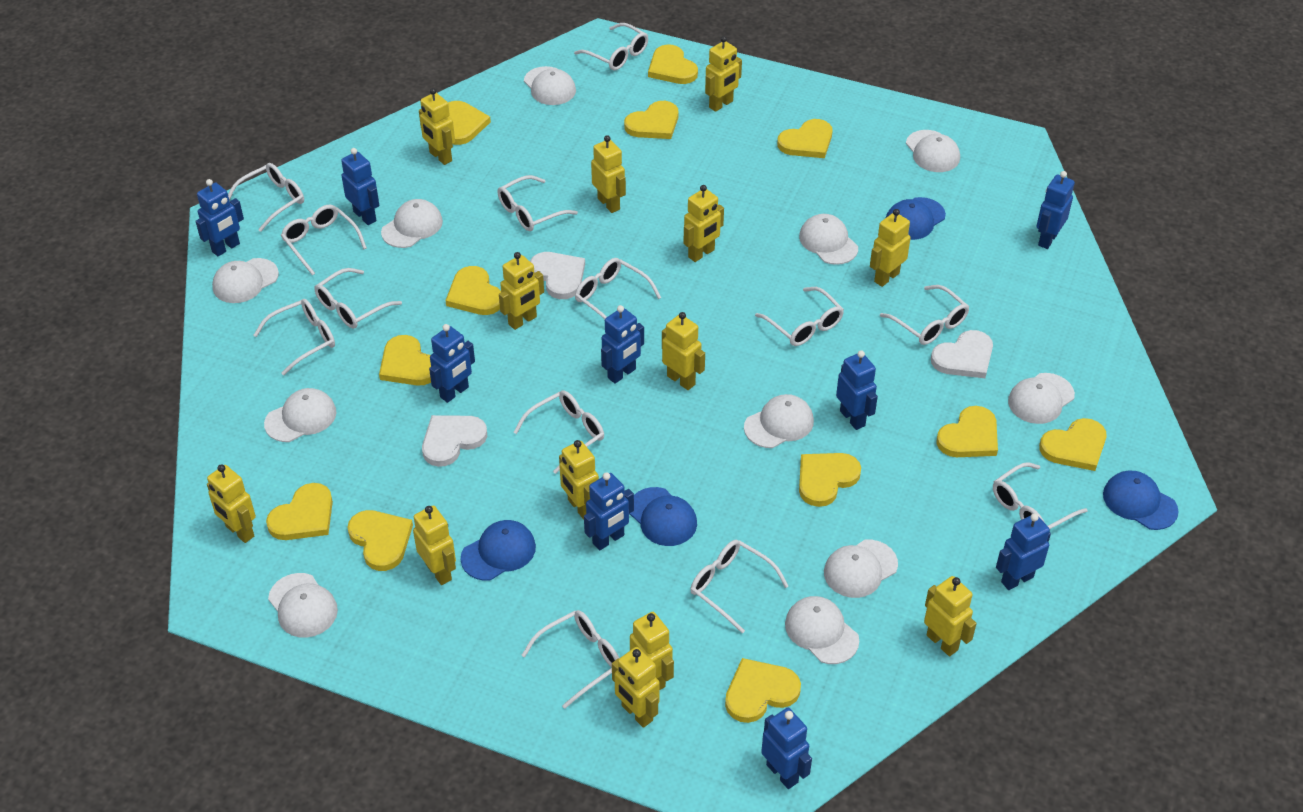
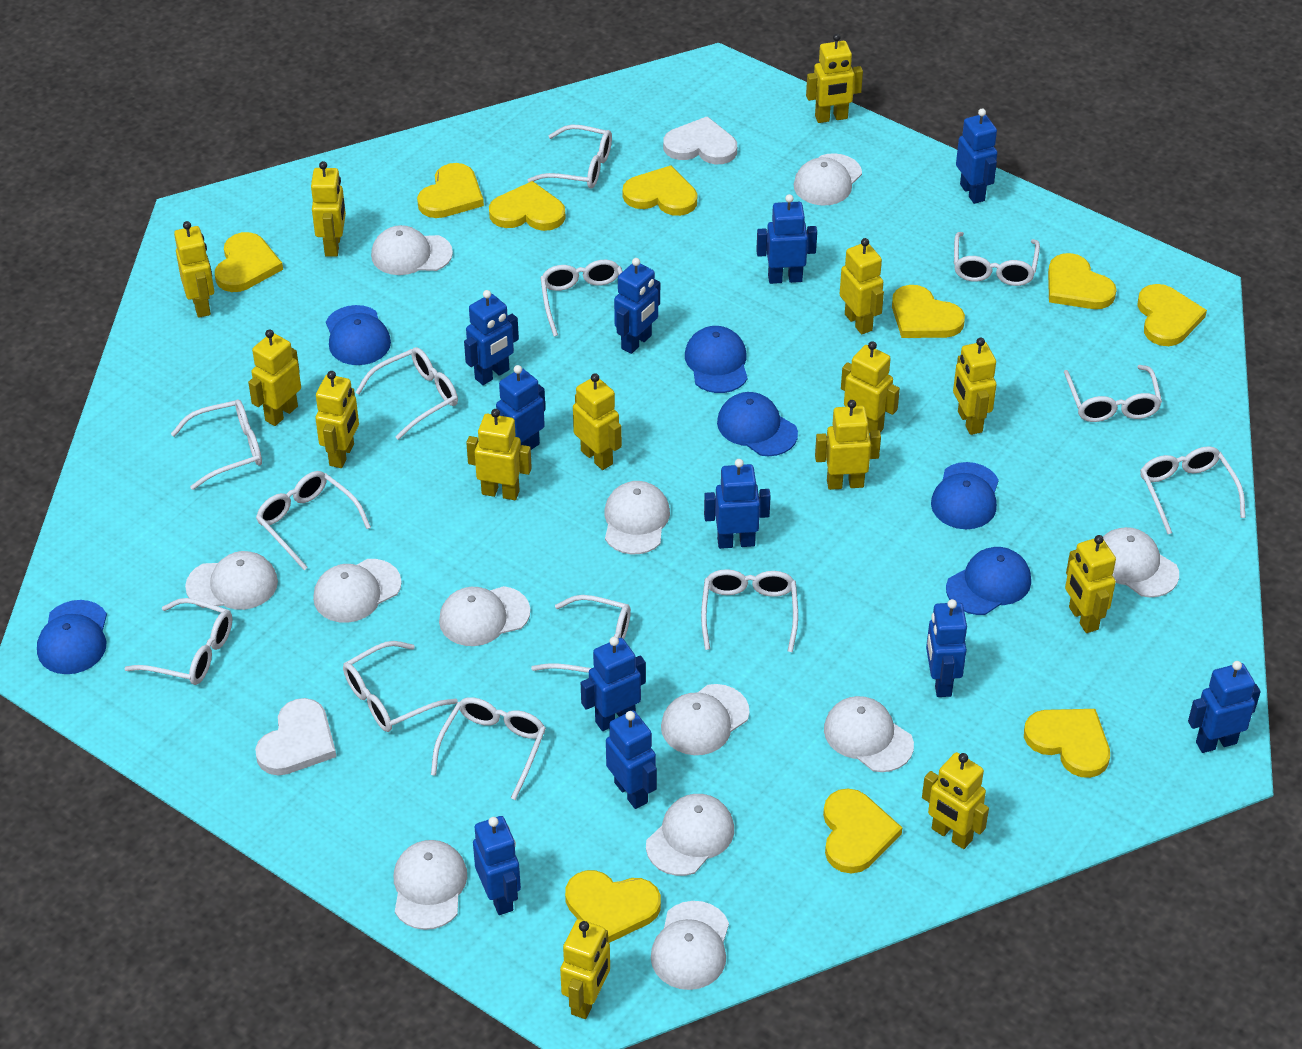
blue cap: 4 -> 6
blue robot: 9 -> 11
white cap: 11 -> 12
white heart: 3 -> 2
yellow heart: 12 -> 10
yellow robot: 13 -> 14

